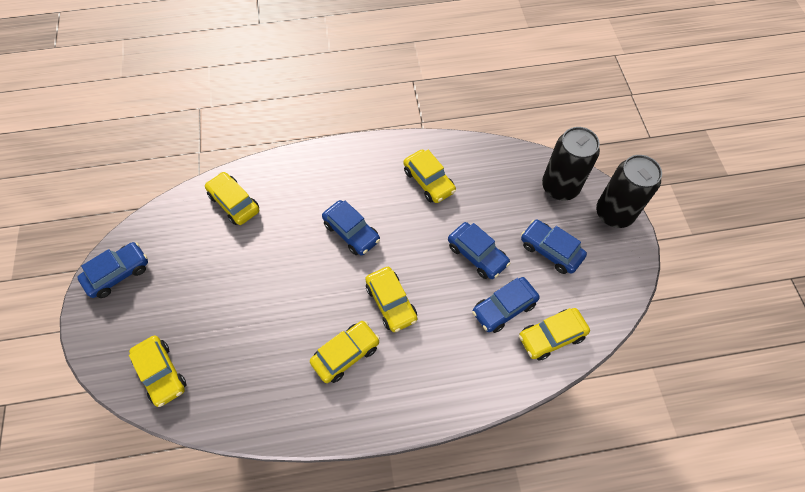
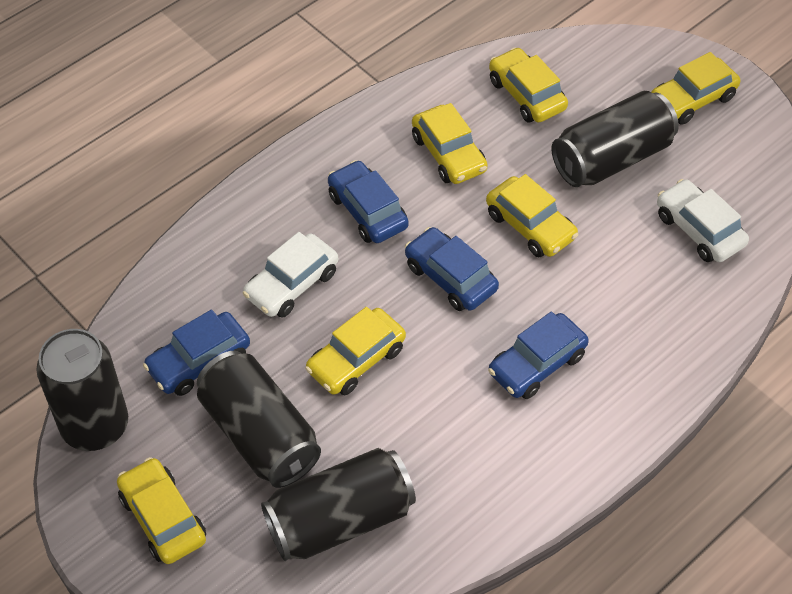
black can: 2 -> 4
blue car: 5 -> 4
white car: 0 -> 2

